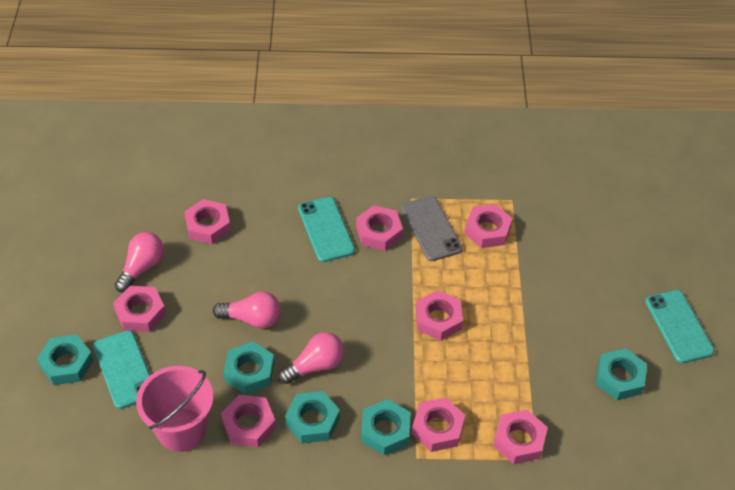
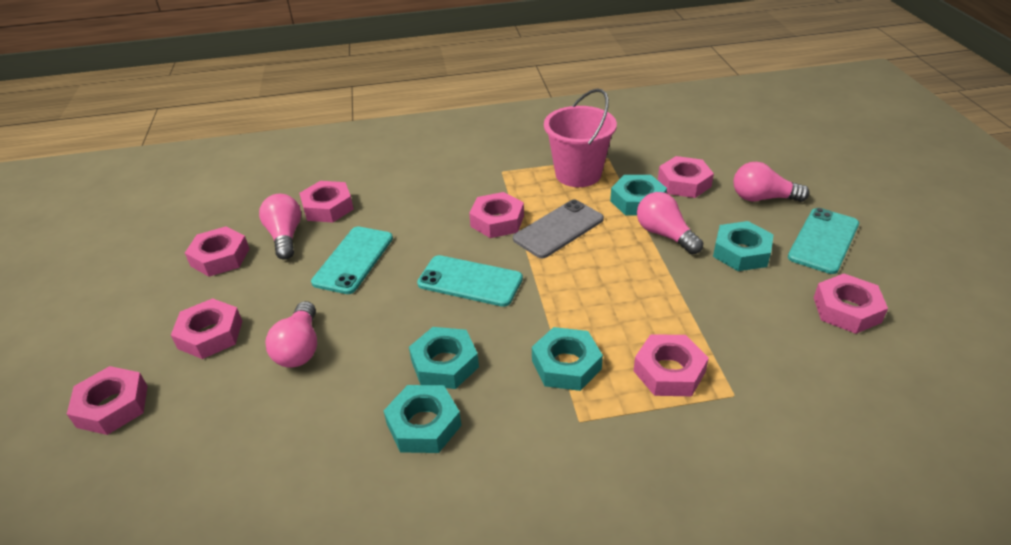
pink light bulb: 3 -> 4

